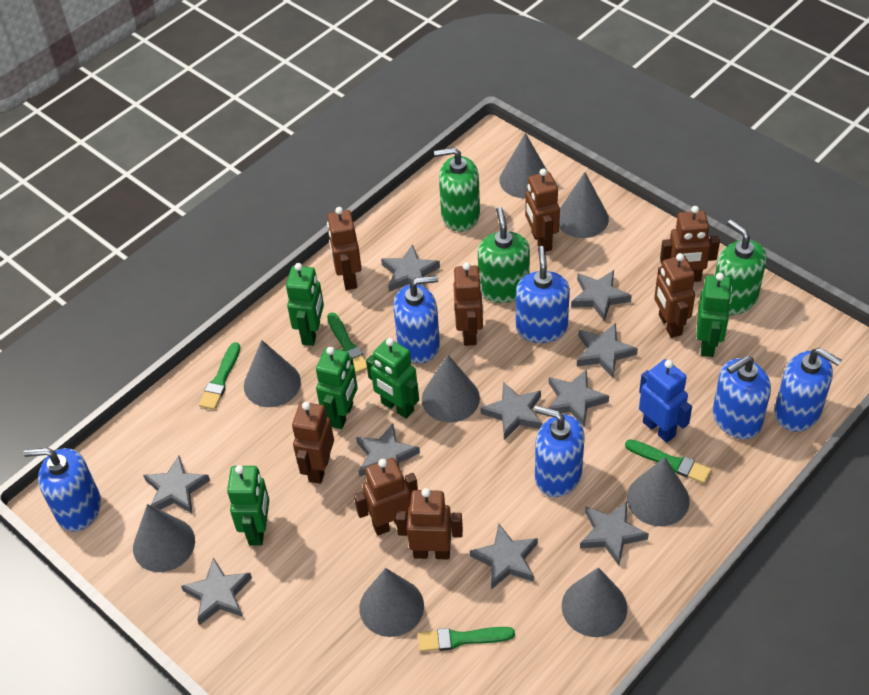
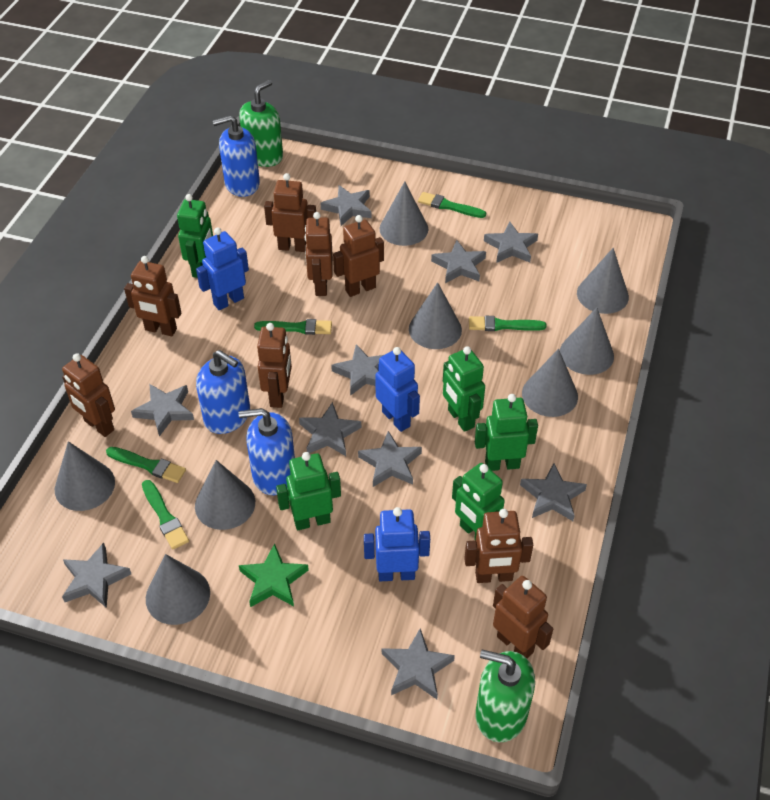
blue robot: 1 -> 3
blue soap dispenser: 6 -> 3
green brush: 4 -> 5
green soap dispenser: 3 -> 2
green star: 0 -> 1

